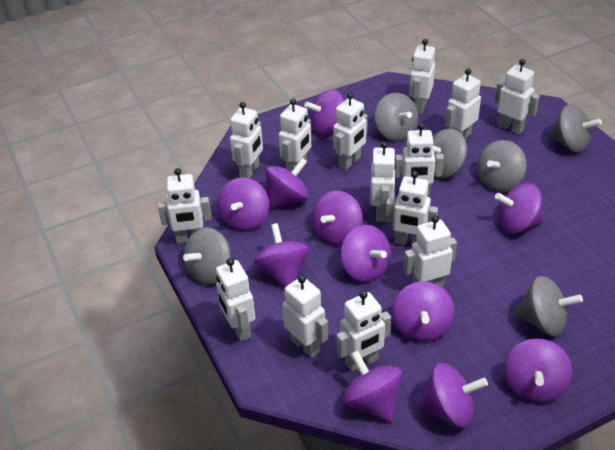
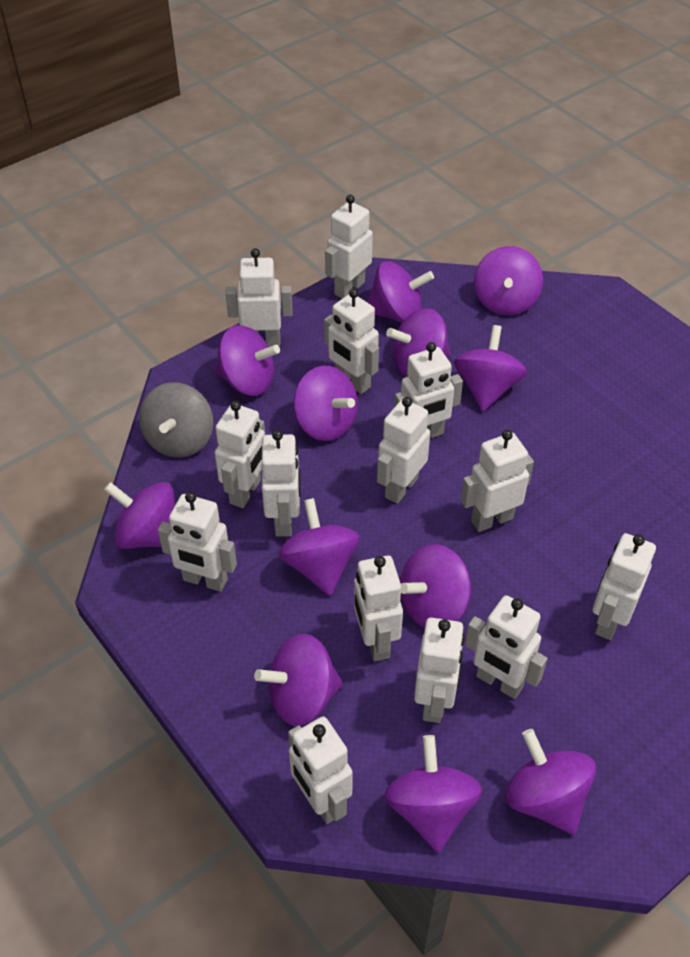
grey spinning top: 6 -> 1
purple spinning top: 11 -> 12

